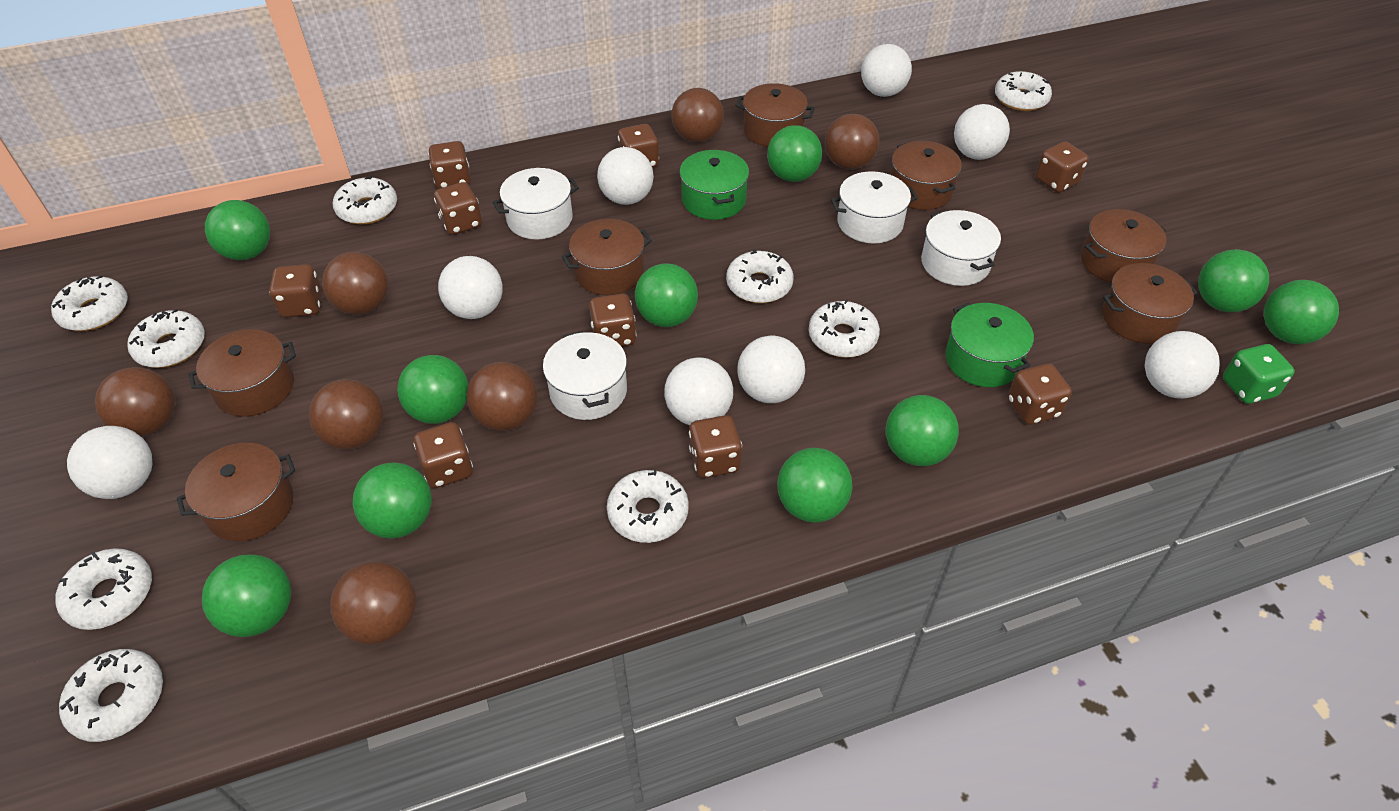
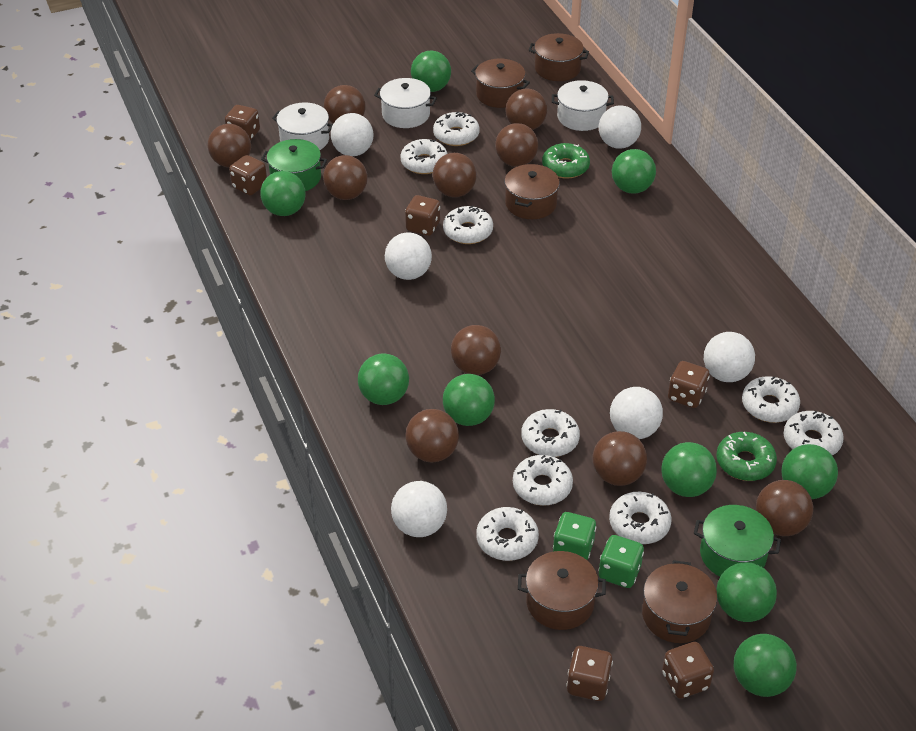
brown ball: 7 -> 10
brown dice: 9 -> 6
brown pot: 7 -> 5
green ball: 10 -> 9
green dice: 1 -> 2
green donut: 0 -> 2
white ball: 8 -> 6
white pot: 4 -> 3

